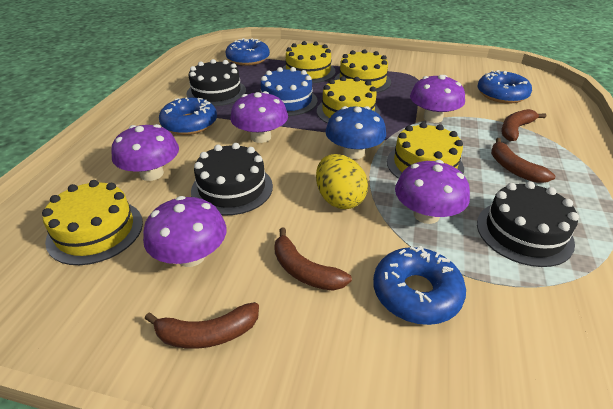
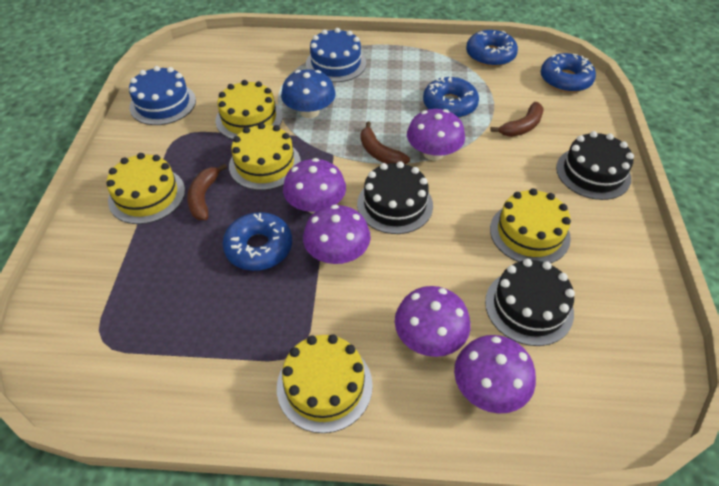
blue cake: 1 -> 2
brown banana: 4 -> 3
yellow egg: 1 -> 0

